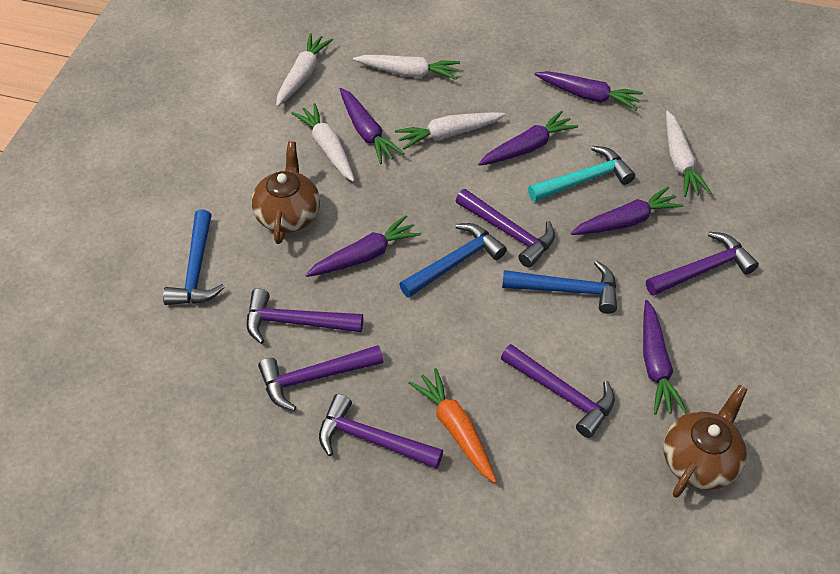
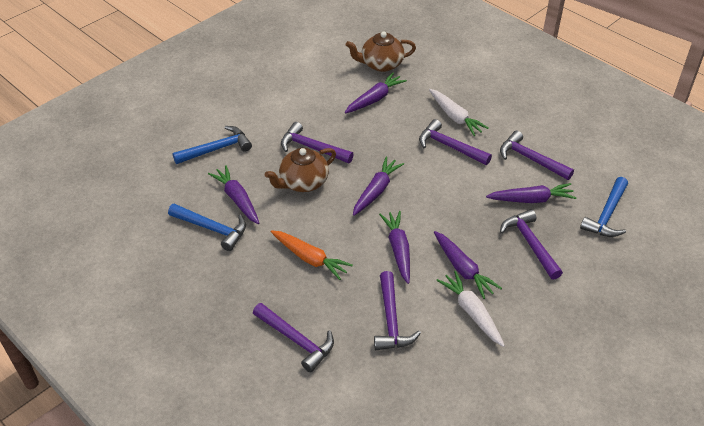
turquoise hammer: 1 -> 0
white carrot: 5 -> 2

